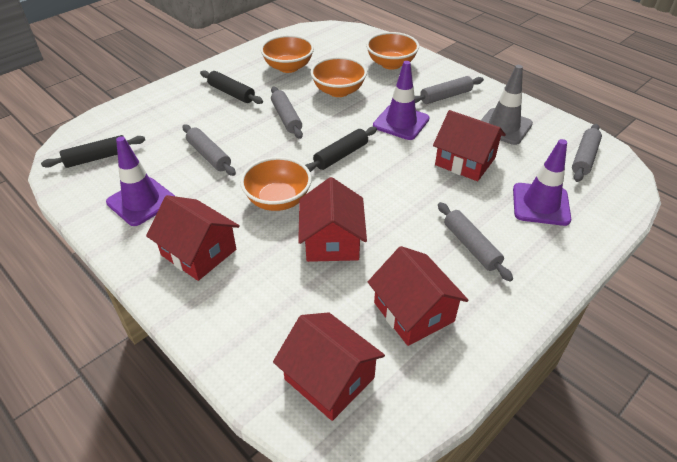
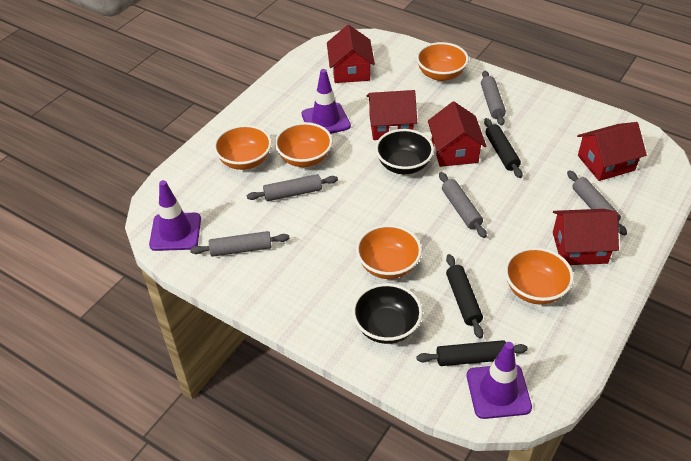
black bowl: 0 -> 2
grey traffic cone: 1 -> 0
orange bowl: 4 -> 5

